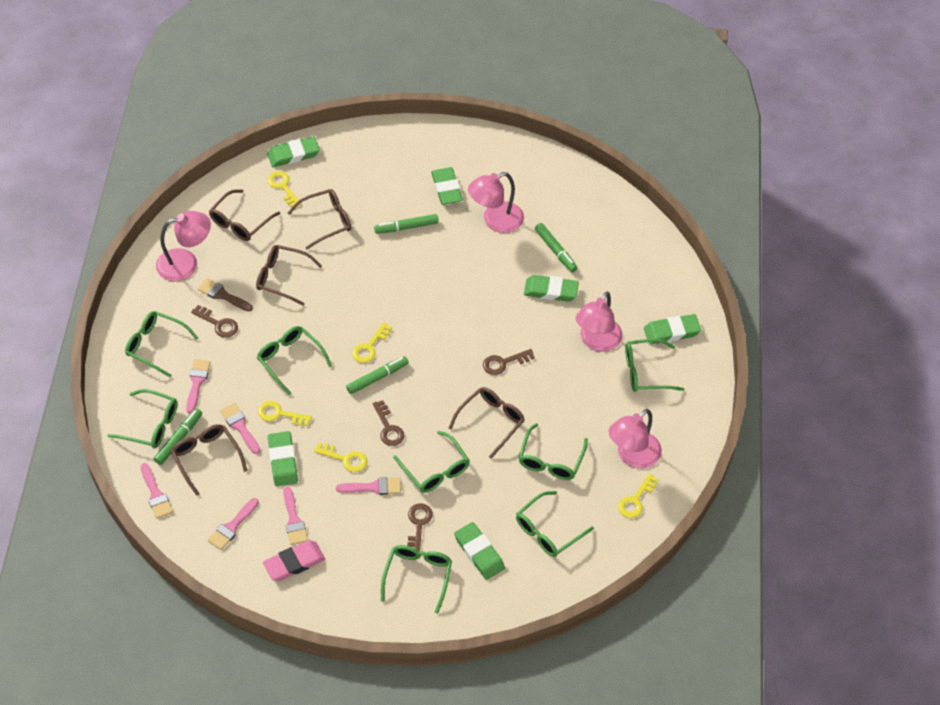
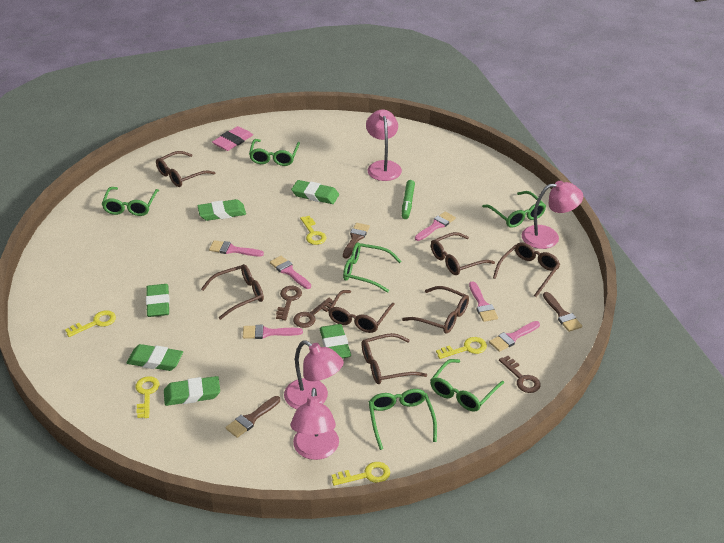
brown brush: 1 -> 3
brown glasses: 5 -> 7
brown key: 4 -> 3
green glasses: 8 -> 6
green marker: 4 -> 1

